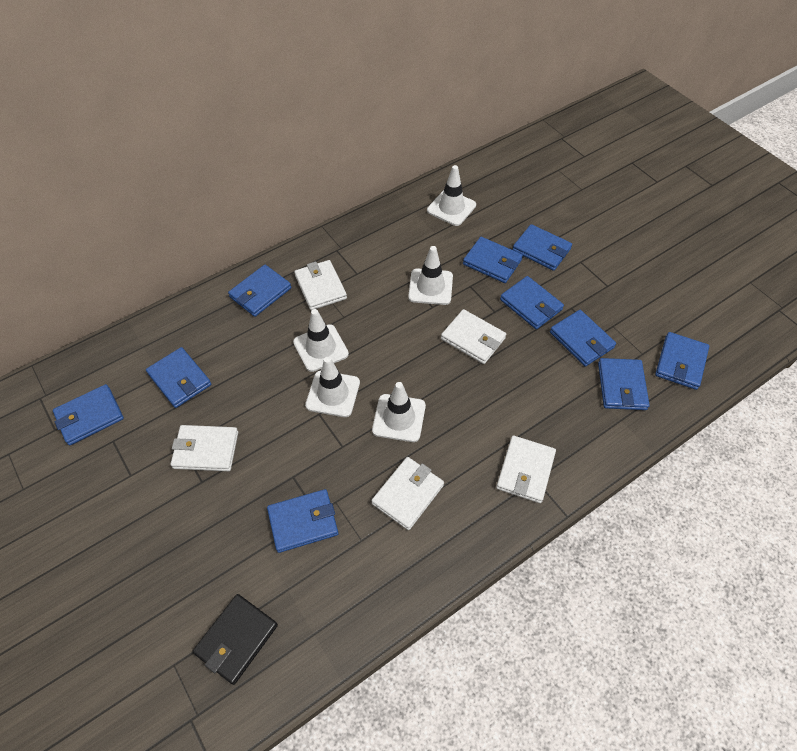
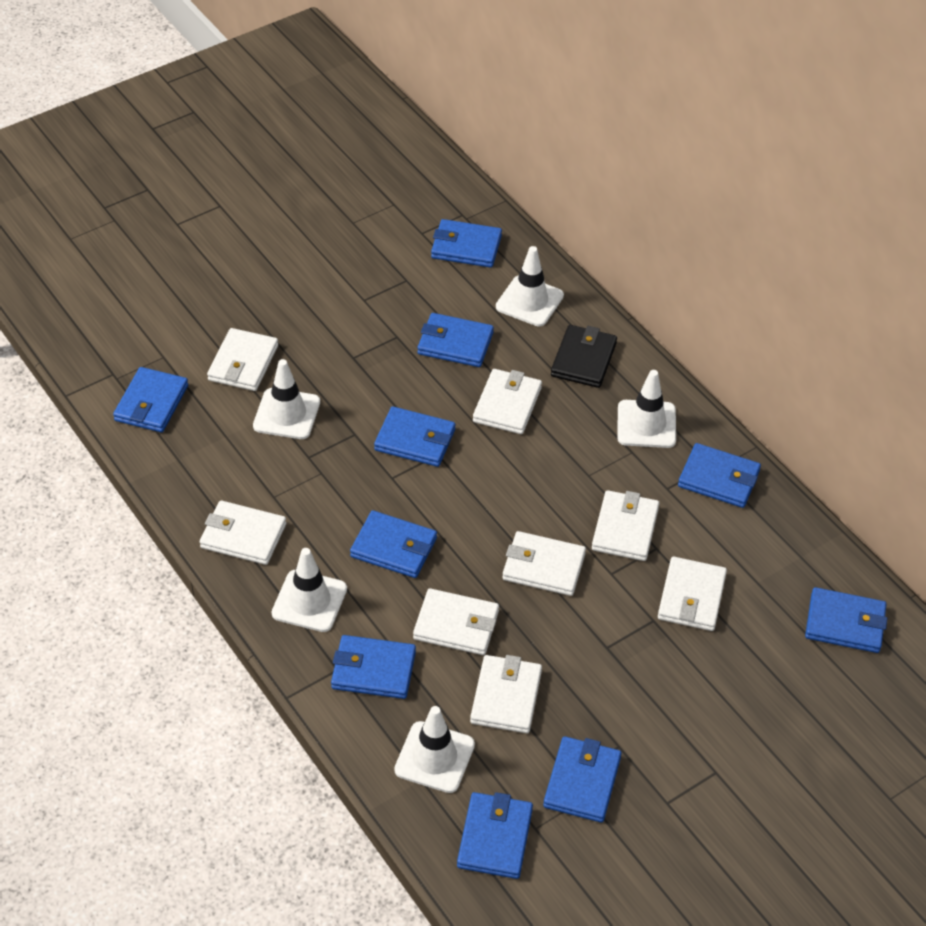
white wallet: 5 -> 8

